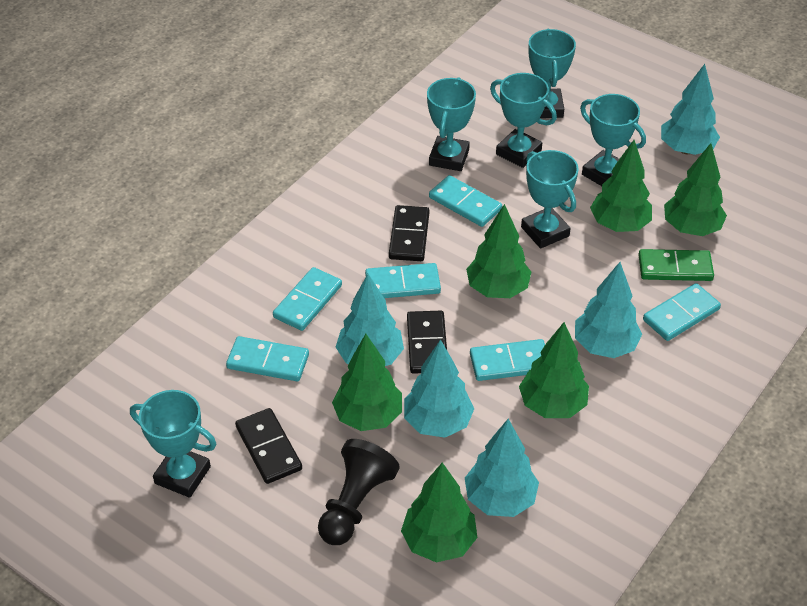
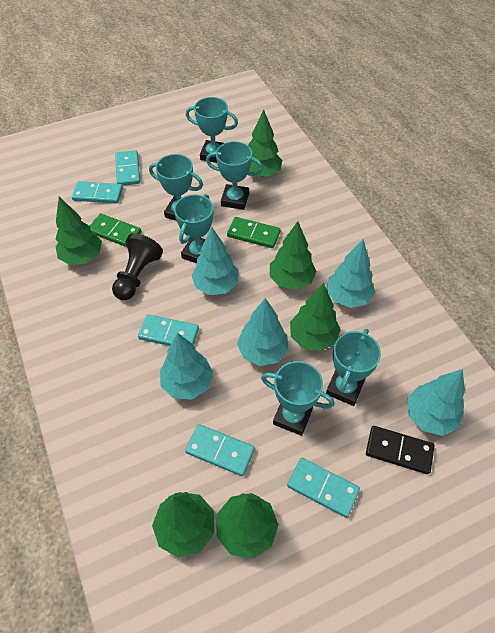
black domino: 3 -> 1
green domino: 1 -> 2
turquoise domino: 6 -> 5

